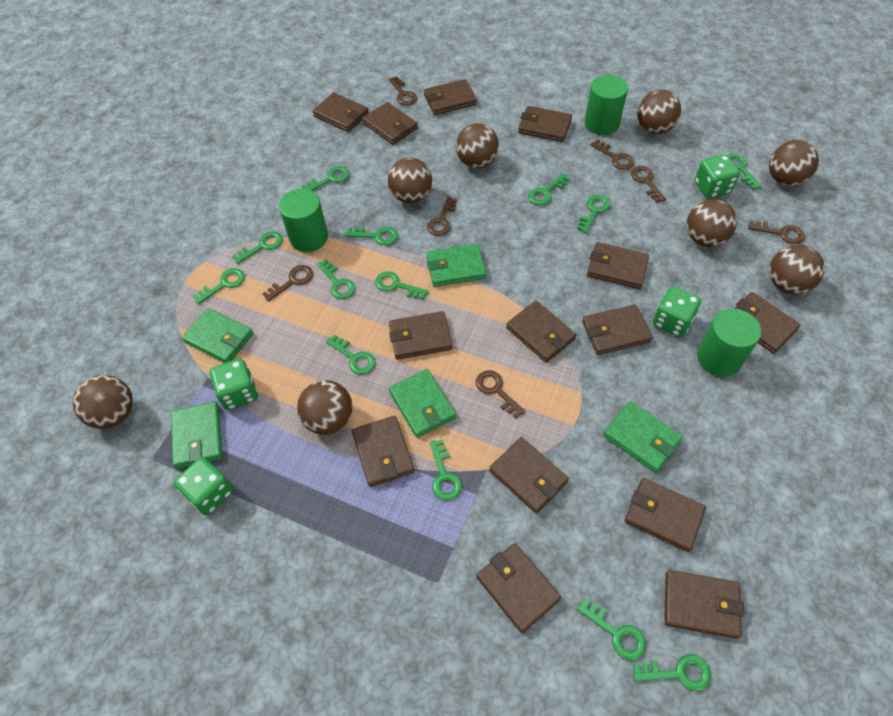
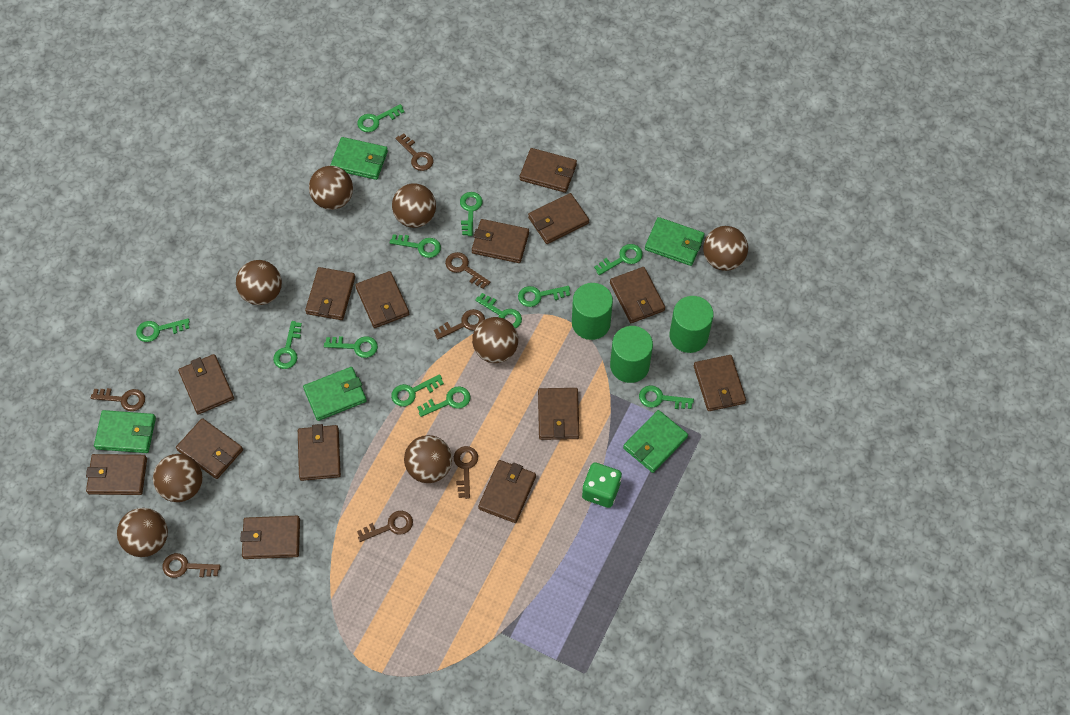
green dice: 4 -> 1
green key: 13 -> 12

